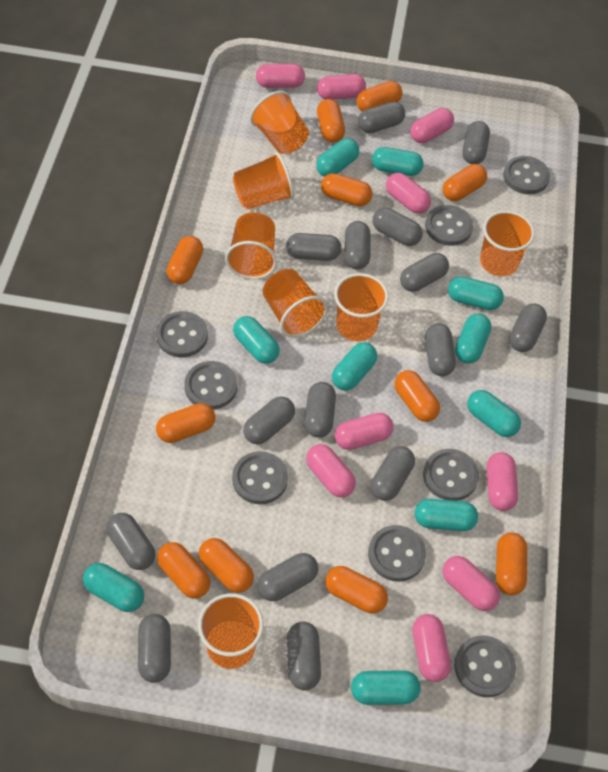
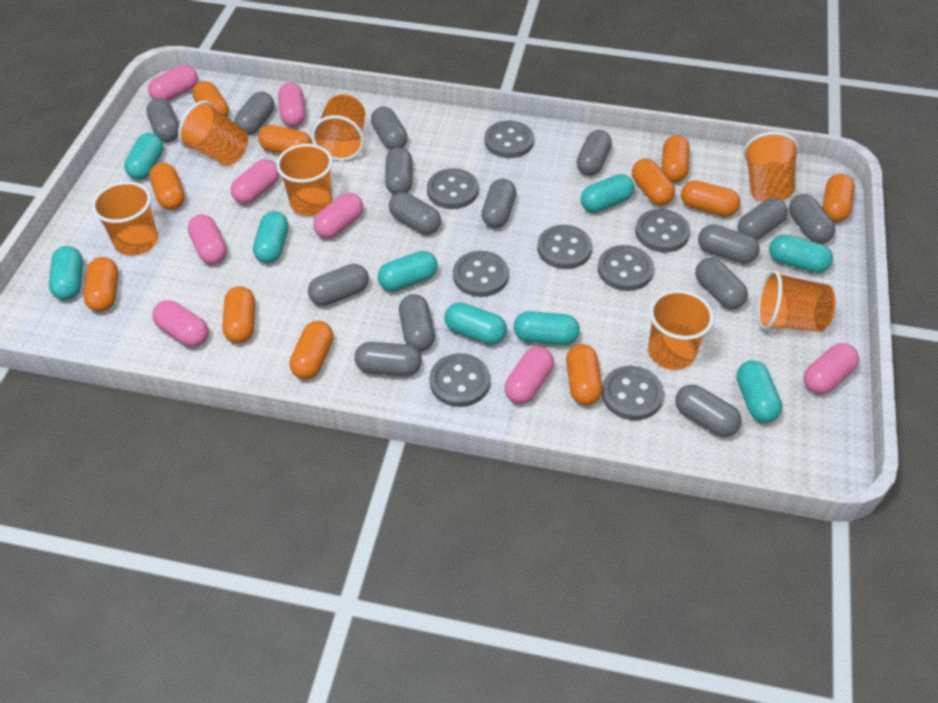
pink capsule: 9 -> 8
turquoise capsule: 10 -> 9

